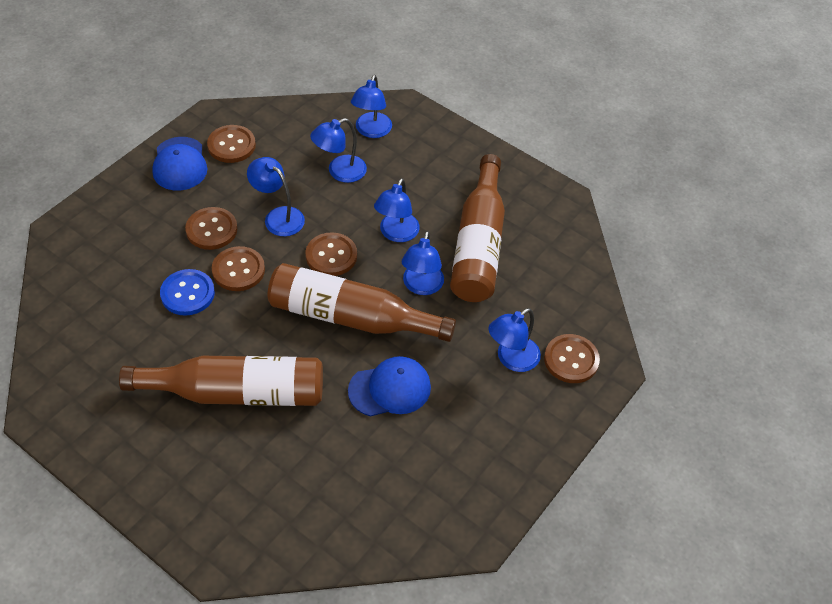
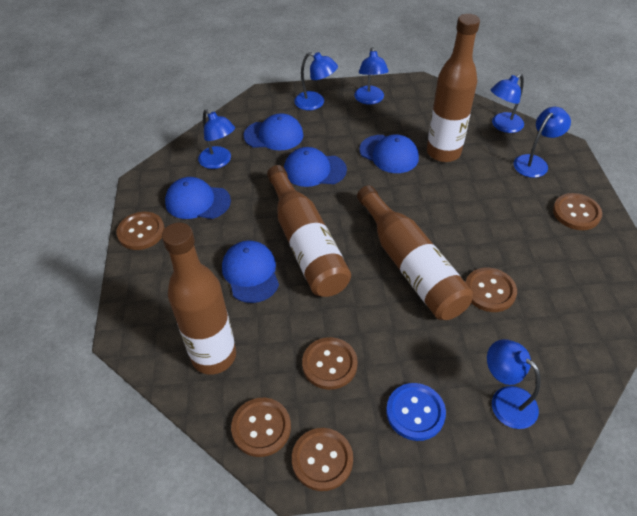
blue cap: 2 -> 5
brown bottle: 3 -> 4
brown button: 5 -> 6

